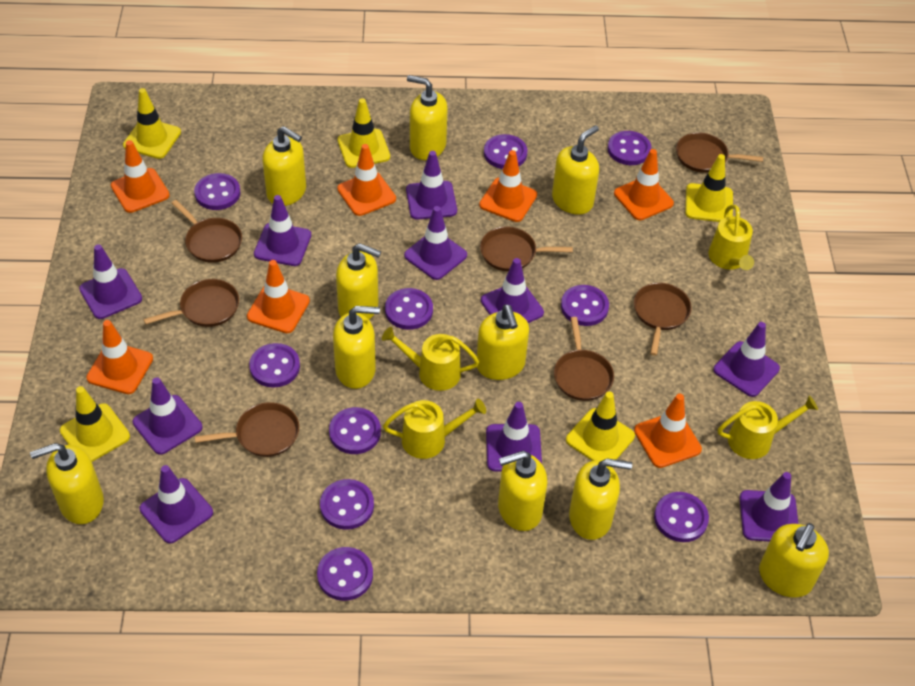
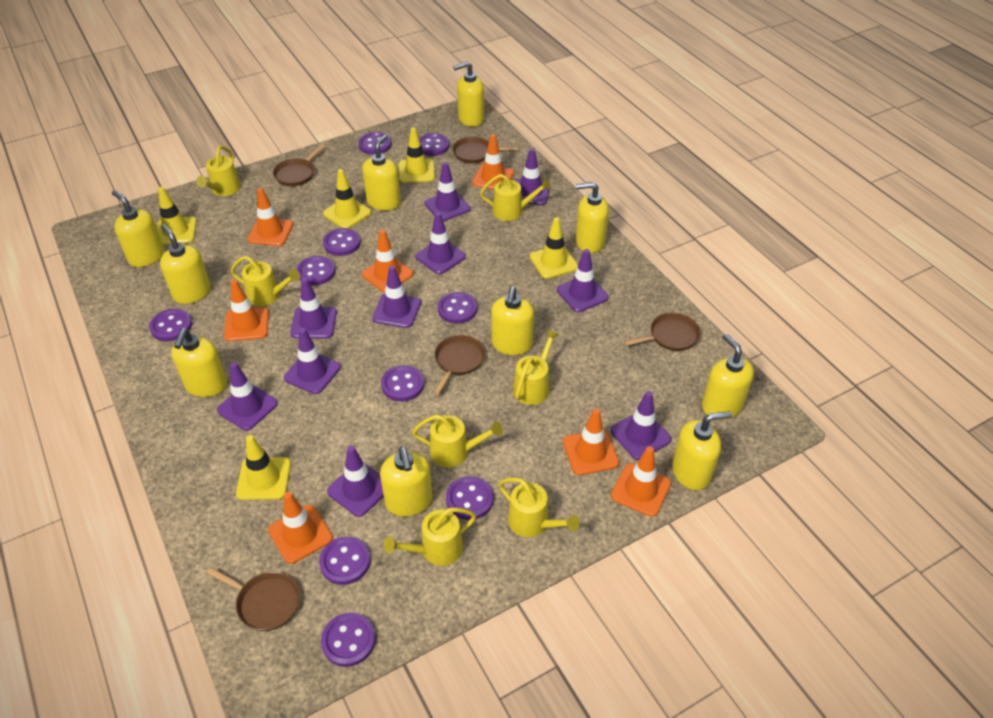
brown pan: 7 -> 5
yellow watering can: 4 -> 7

